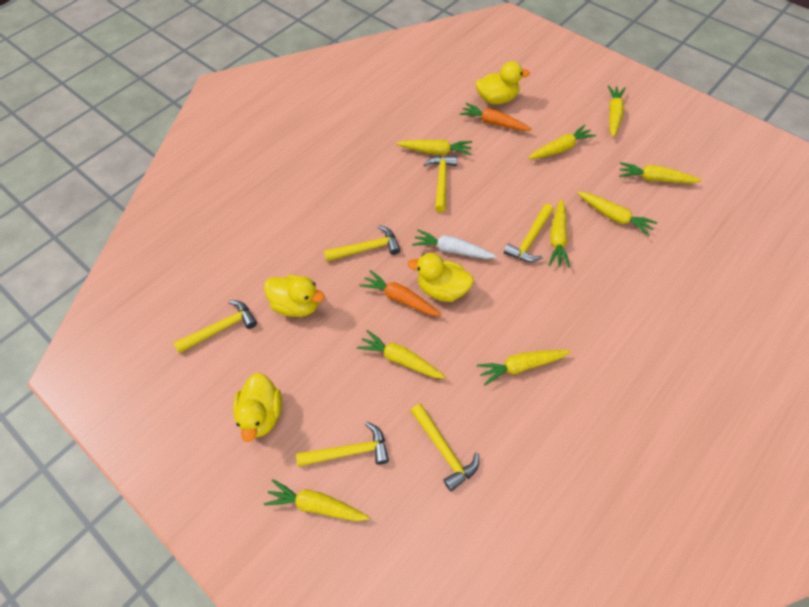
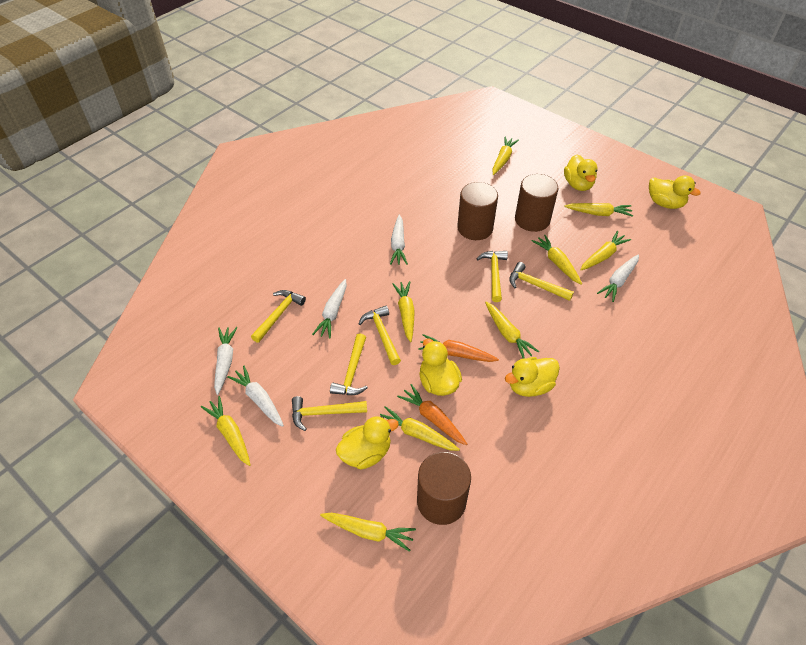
brown cylinder: 0 -> 3
white carrot: 1 -> 5
yellow duck: 4 -> 5

